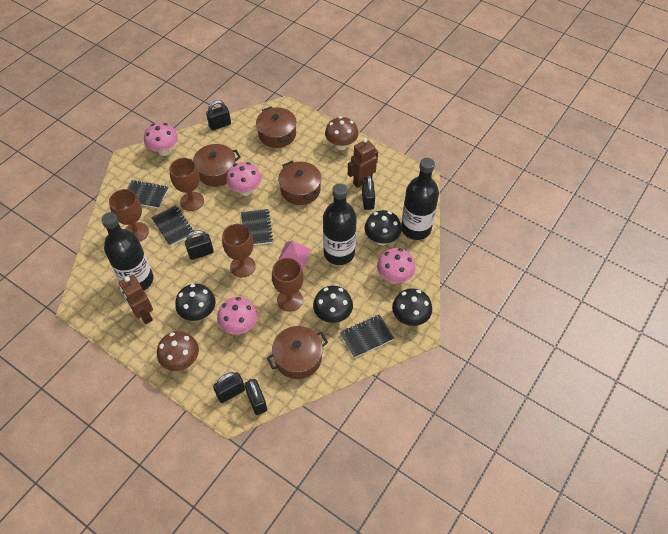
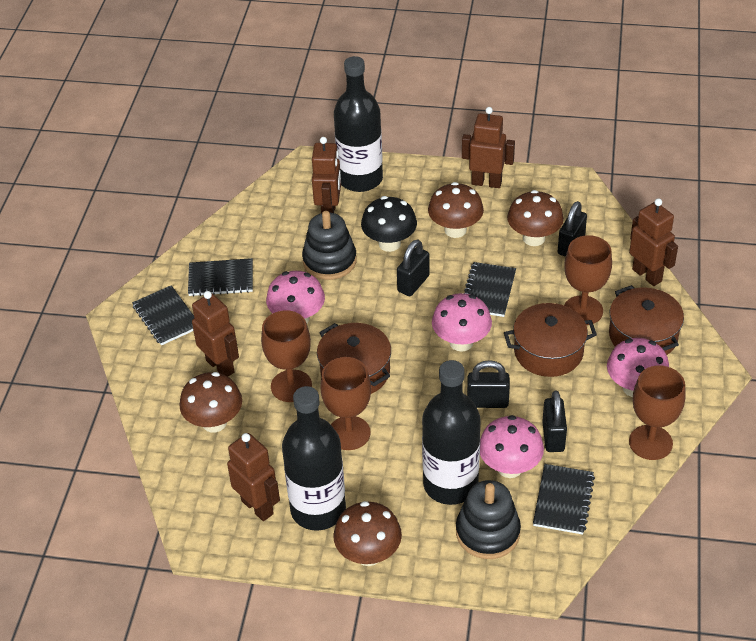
black mushroom: 4 -> 1
black padlock: 5 -> 4
black stacking toy: 0 -> 2
brown mushroom: 2 -> 4
brown pot: 4 -> 3
brown robot: 2 -> 5
pink pyramid: 1 -> 0

